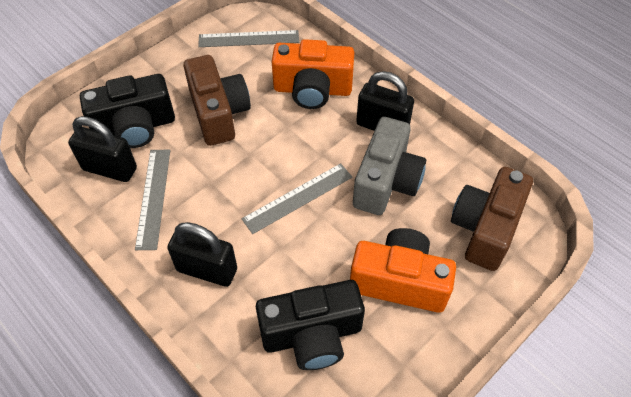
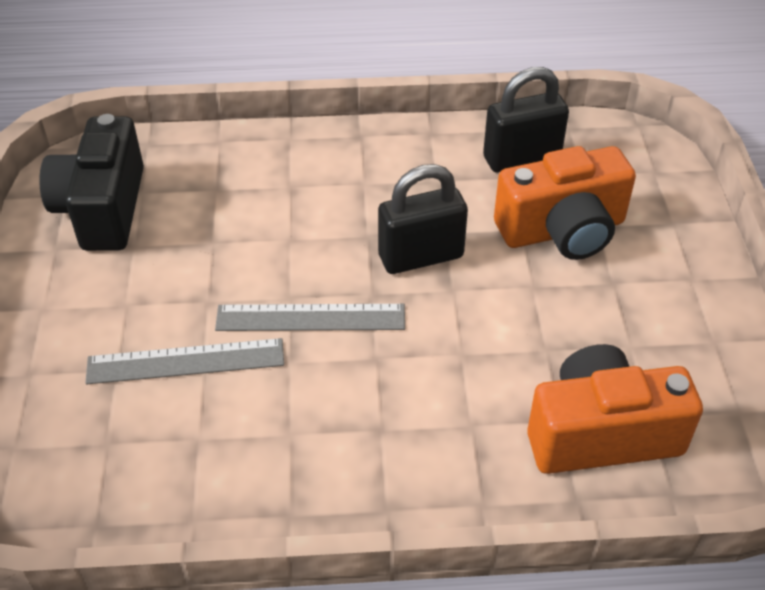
black camera: 2 -> 1
black padlock: 3 -> 2
brown camera: 2 -> 0
grey camera: 1 -> 0
grey ruler: 3 -> 2

